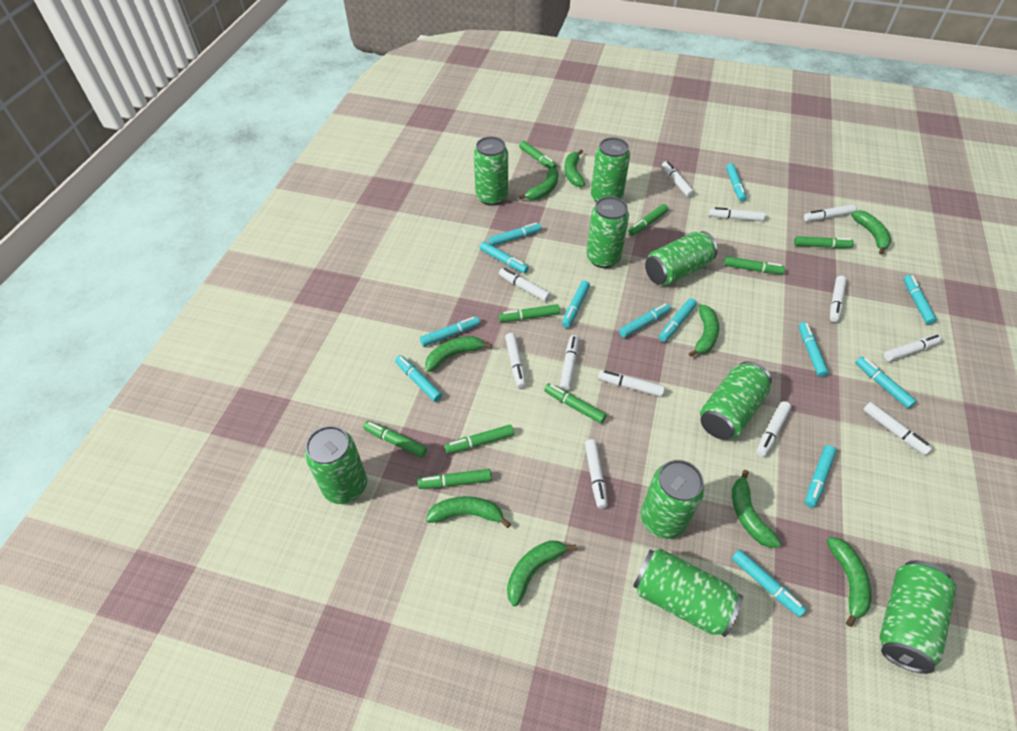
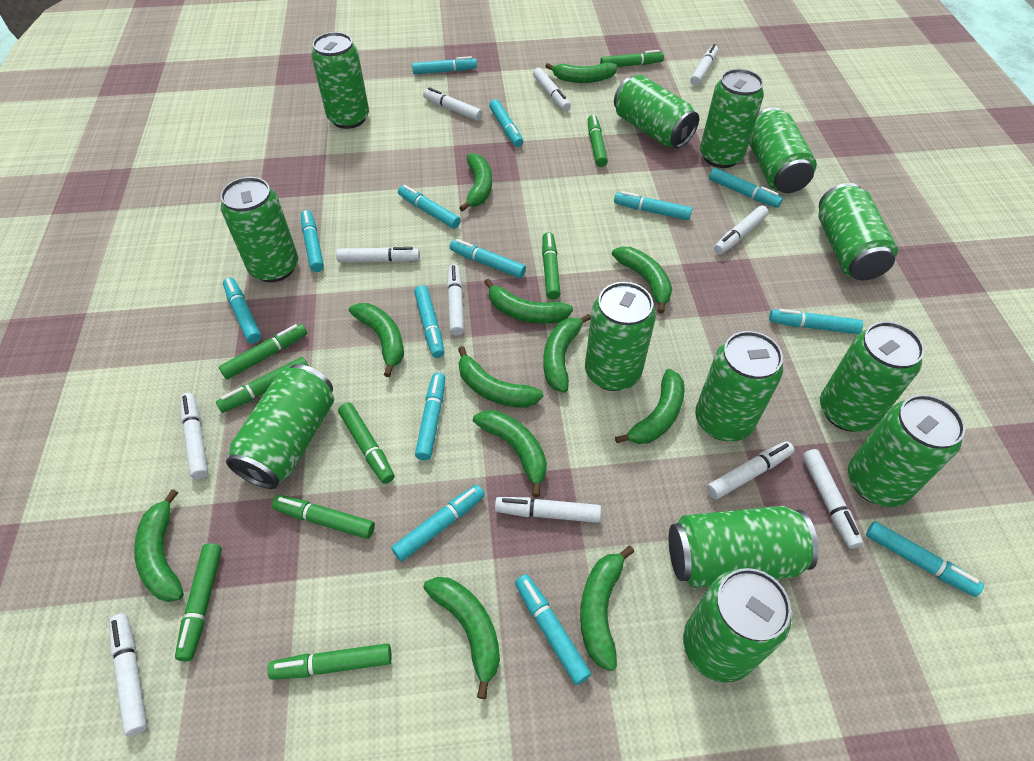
green banana: 9 -> 12
green can: 9 -> 13
turquoise marker: 13 -> 14
white marker: 12 -> 11

